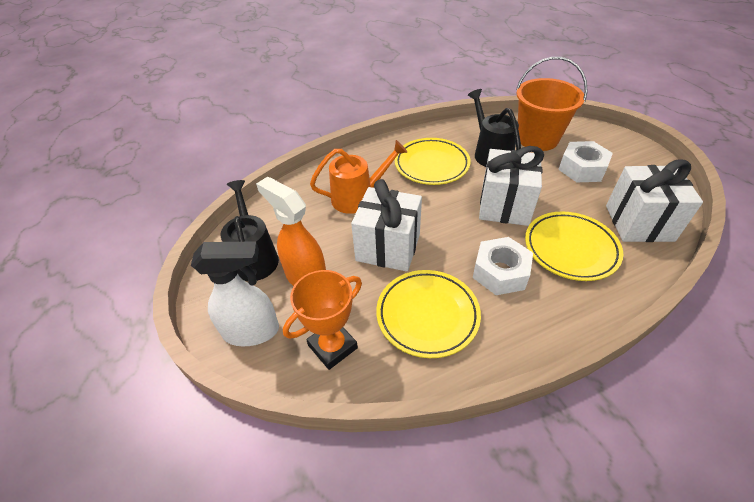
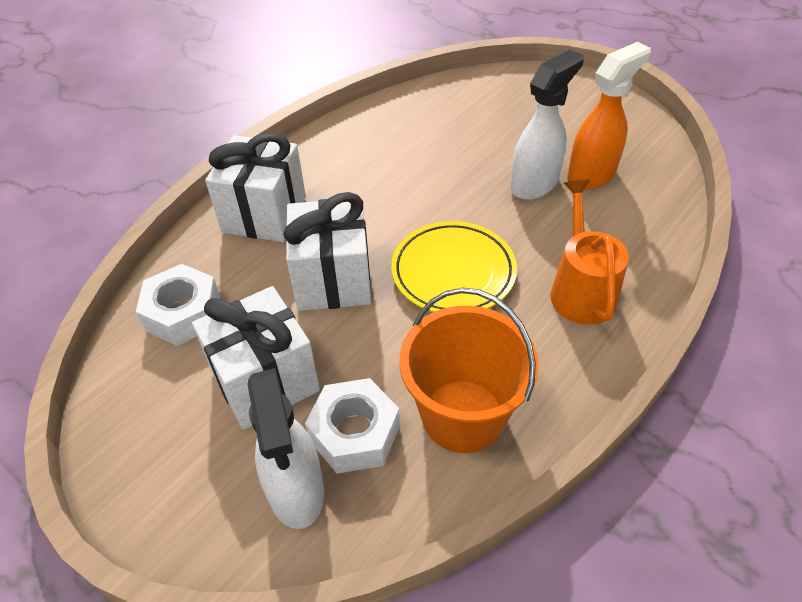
black watering can: 2 -> 0
orange trophy: 1 -> 0
white spray bottle: 1 -> 2
yellow plate: 3 -> 1

